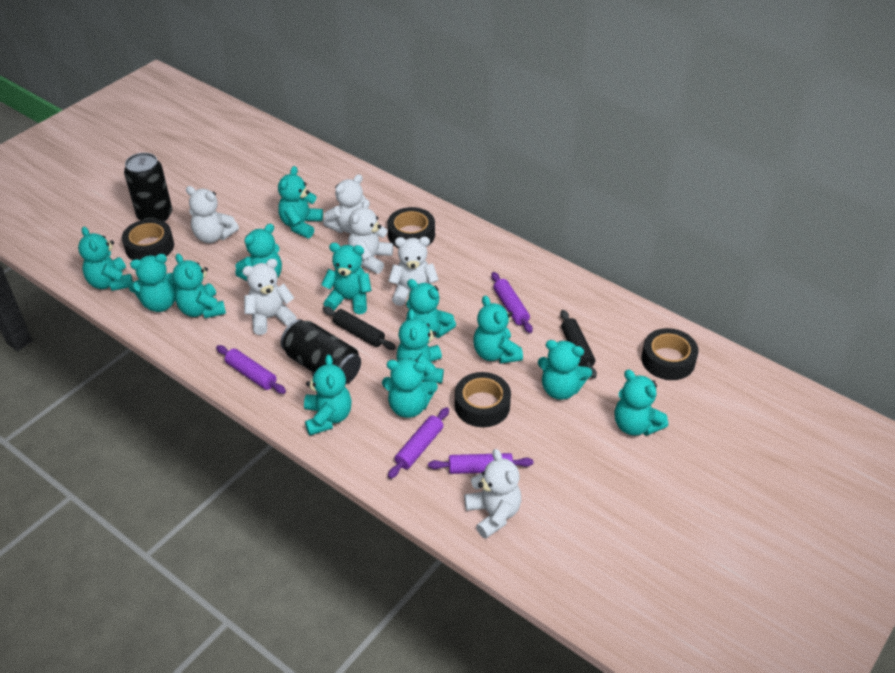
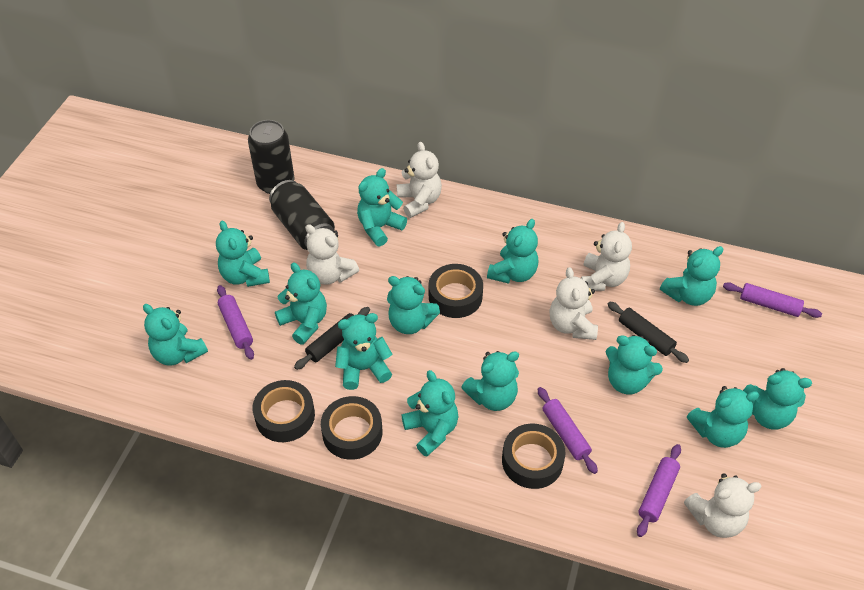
white teddy bear: 6 -> 5

